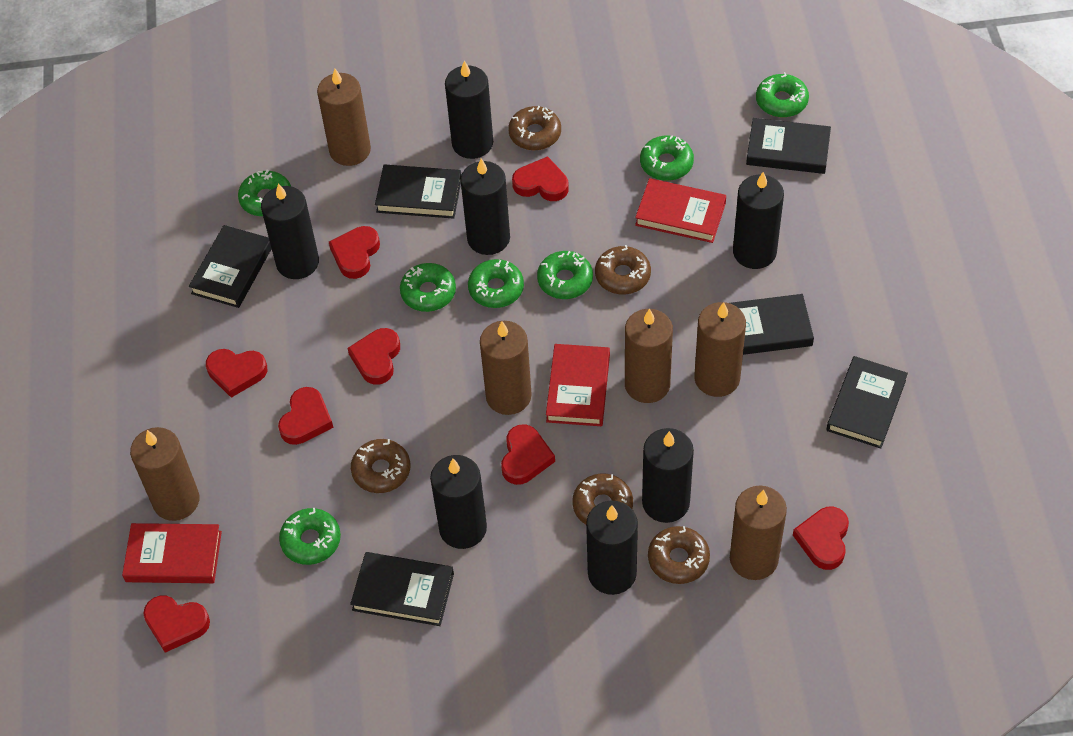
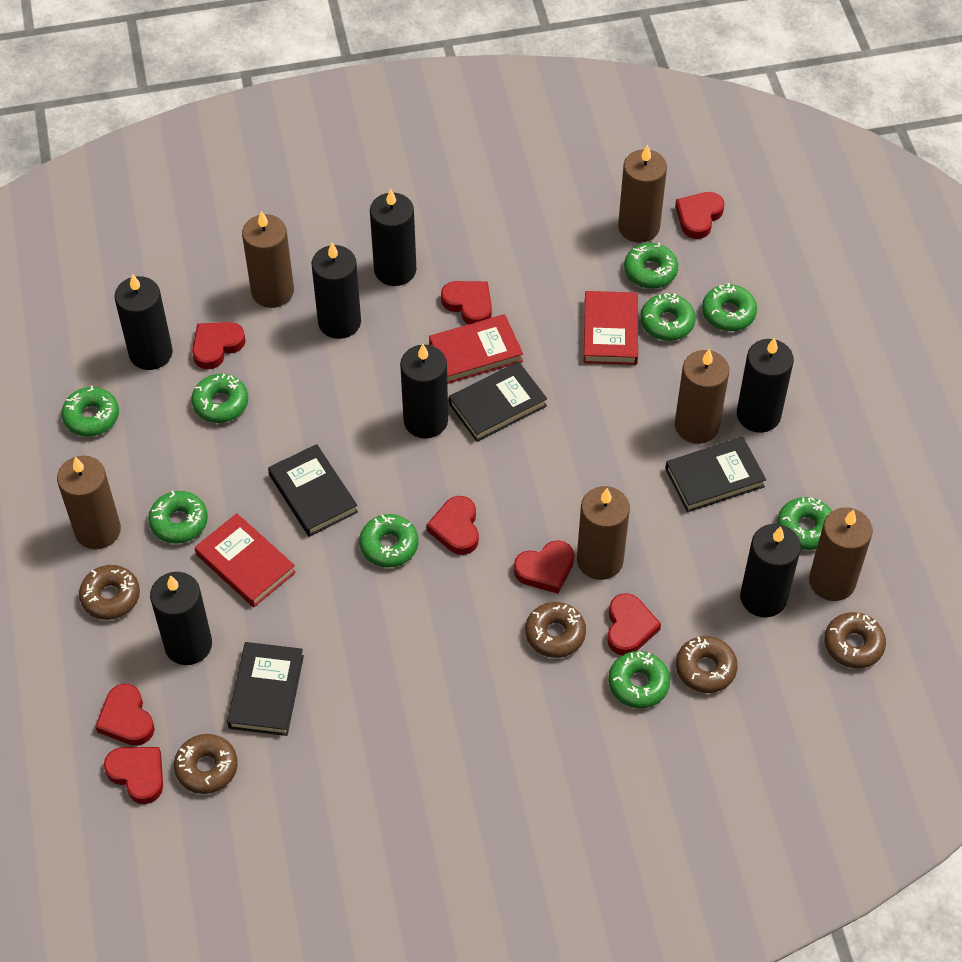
black book: 6 -> 4
green donut: 7 -> 9

